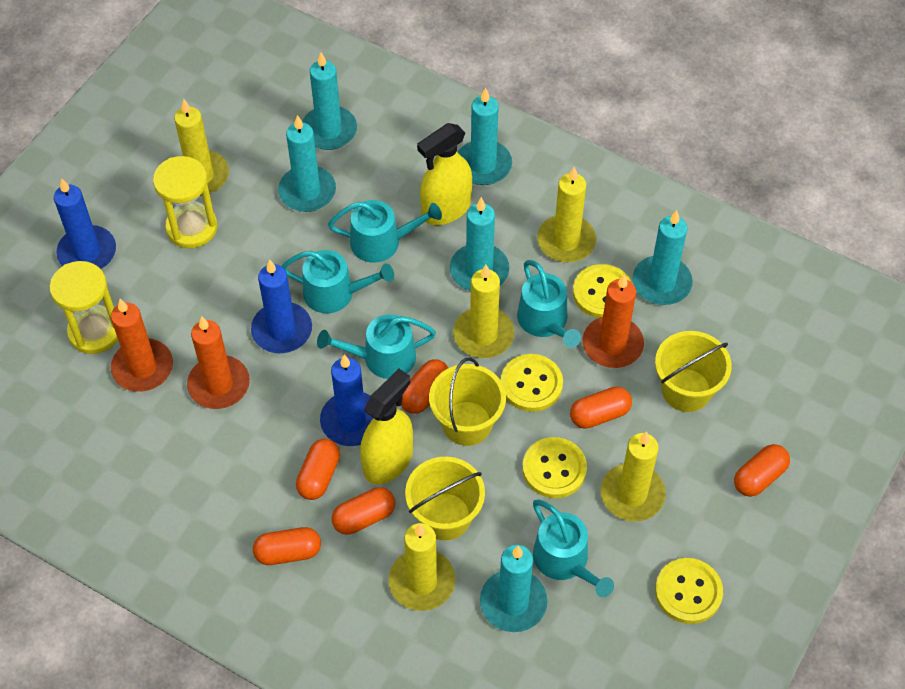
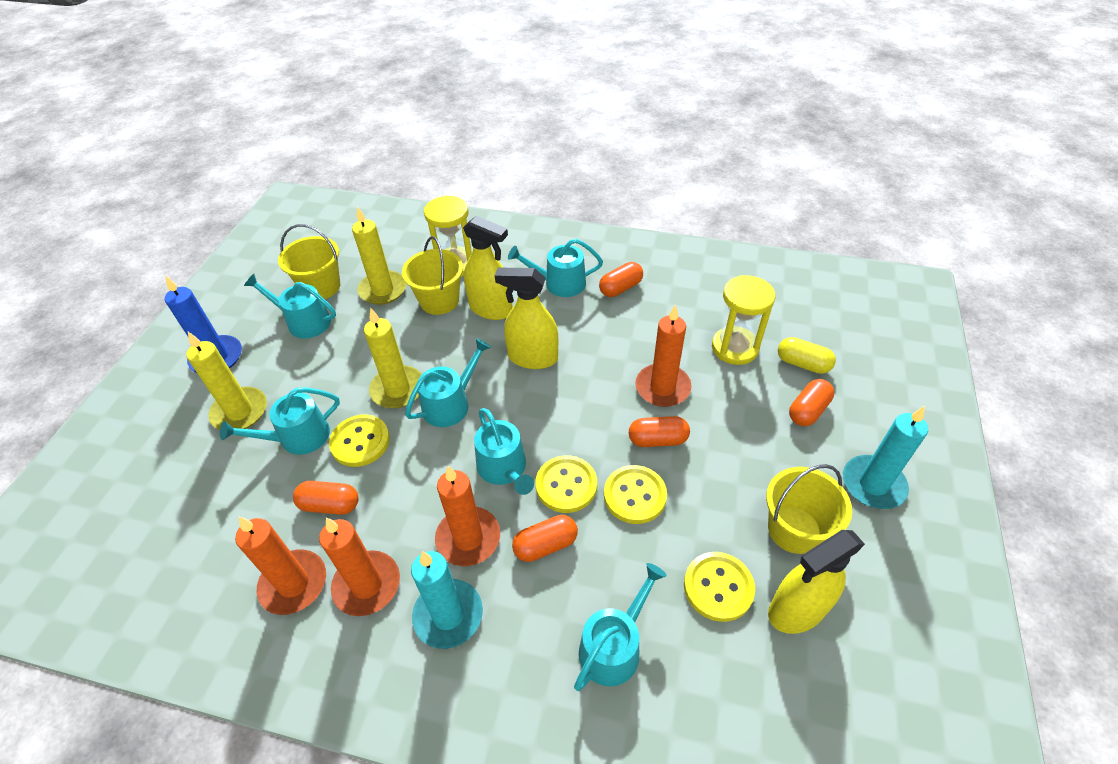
blue candle: 3 -> 1
orange candle: 3 -> 4
orange capsule: 6 -> 5
turquoise candle: 6 -> 2
turquoise watering can: 5 -> 6
yellow candle: 5 -> 3
yellow capsule: 0 -> 1
yellow spray bottle: 2 -> 3

